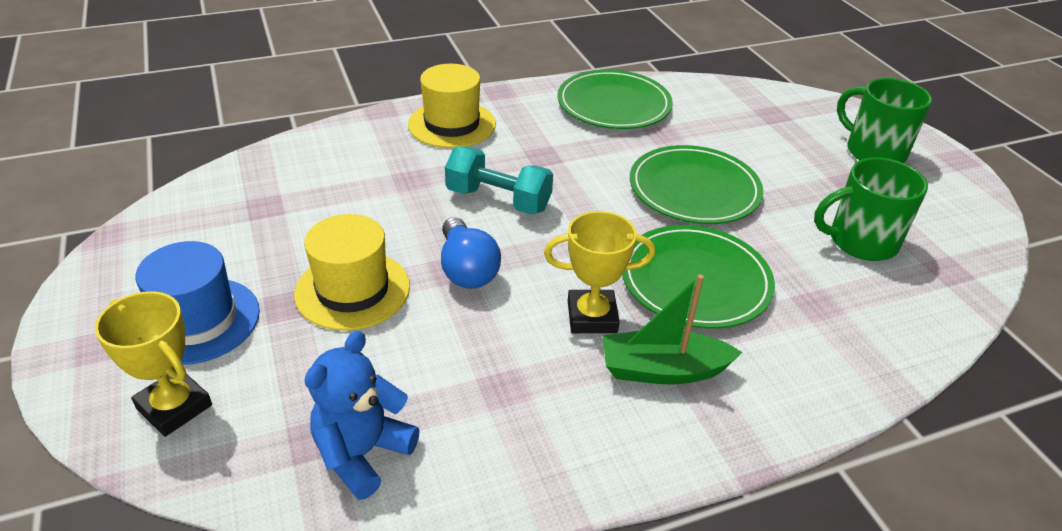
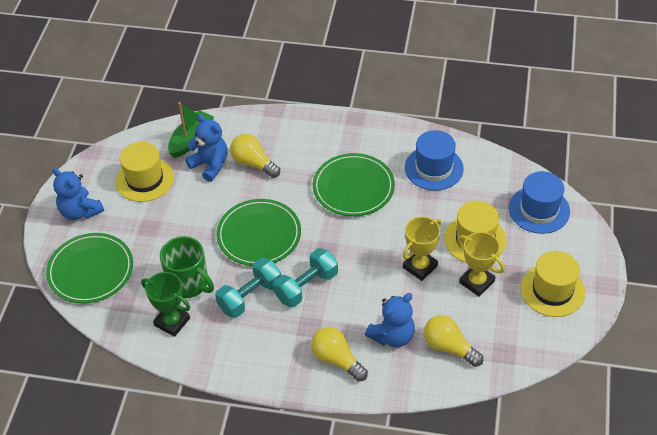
blue hat: 1 -> 2
blue light bulb: 1 -> 0
blue teddy bear: 1 -> 3
green mug: 2 -> 1
green trophy: 0 -> 1
turquoise dumbbell: 1 -> 2
yellow hat: 2 -> 3
yellow light bulb: 0 -> 3

